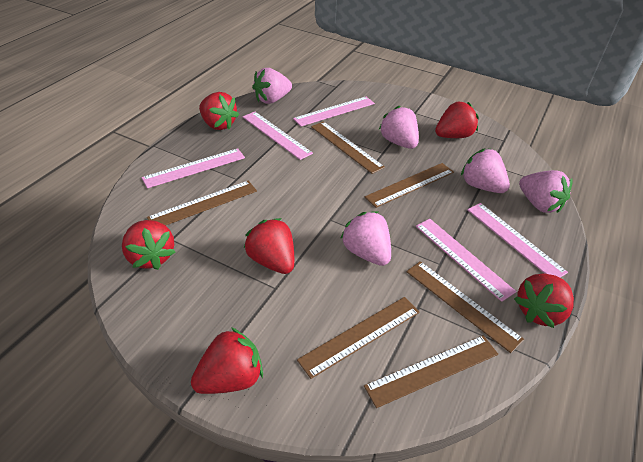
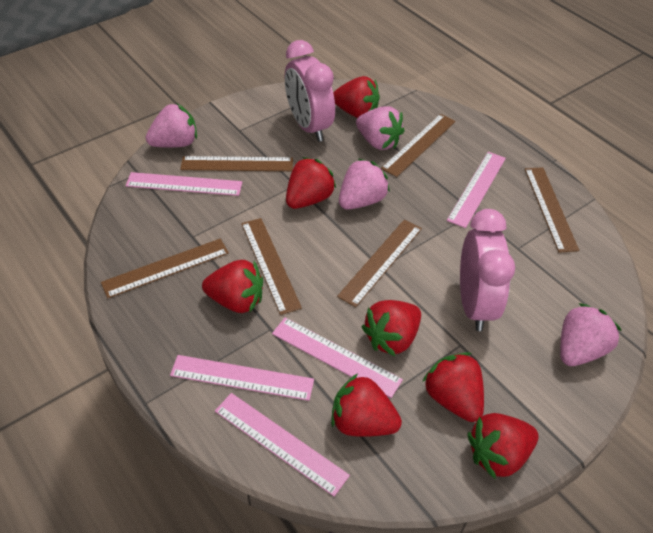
pink clock: 0 -> 2
pink strawberry: 5 -> 4
red strawberry: 6 -> 7

